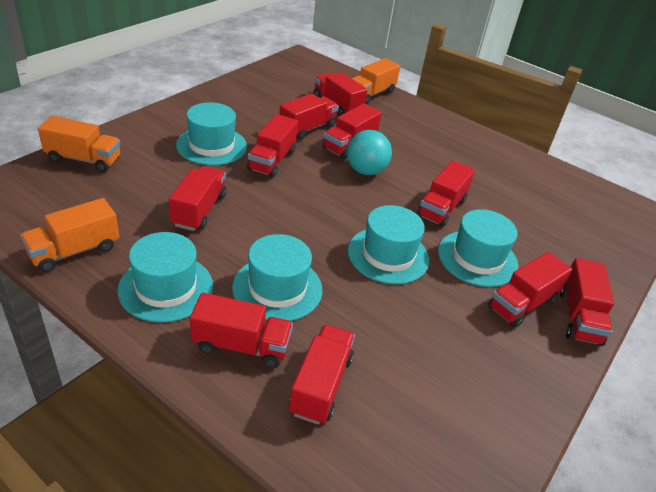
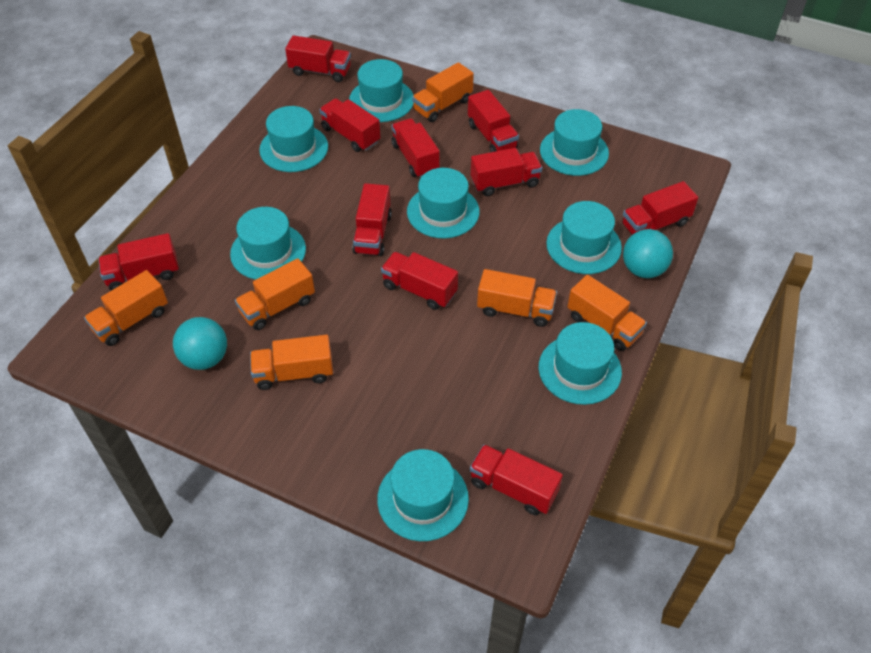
orange truck: 3 -> 6
turquoise ball: 1 -> 2
turquoise hat: 5 -> 8

